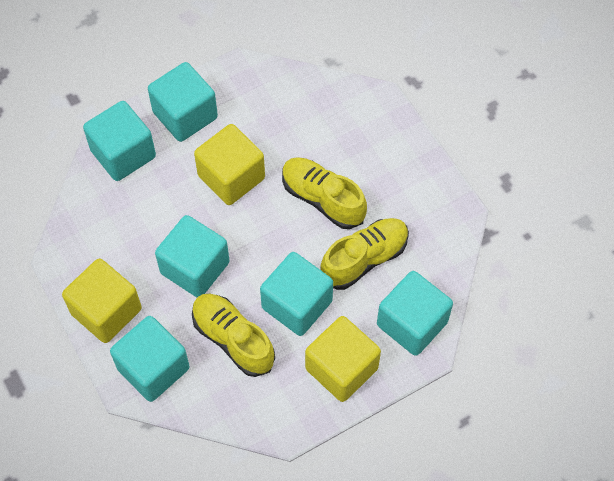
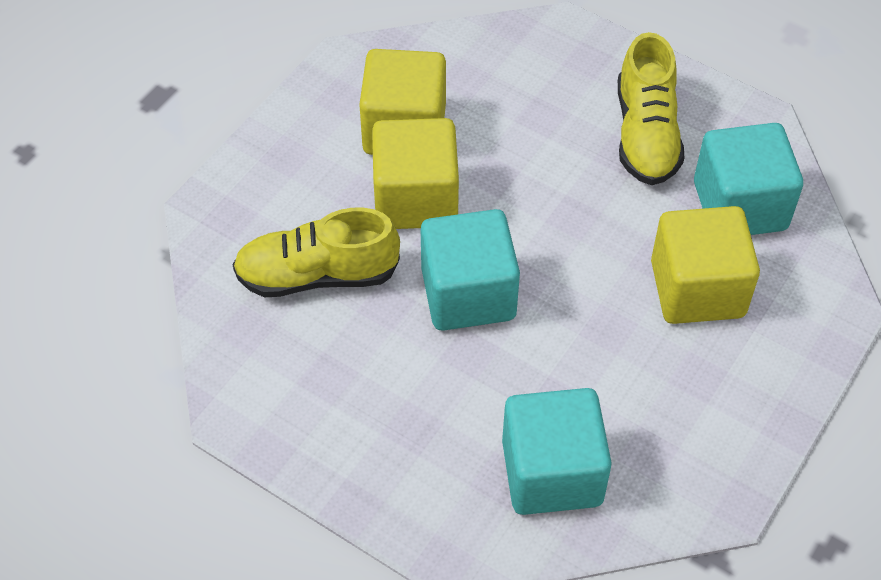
turquoise cube: 6 -> 3
yellow shoe: 3 -> 2

